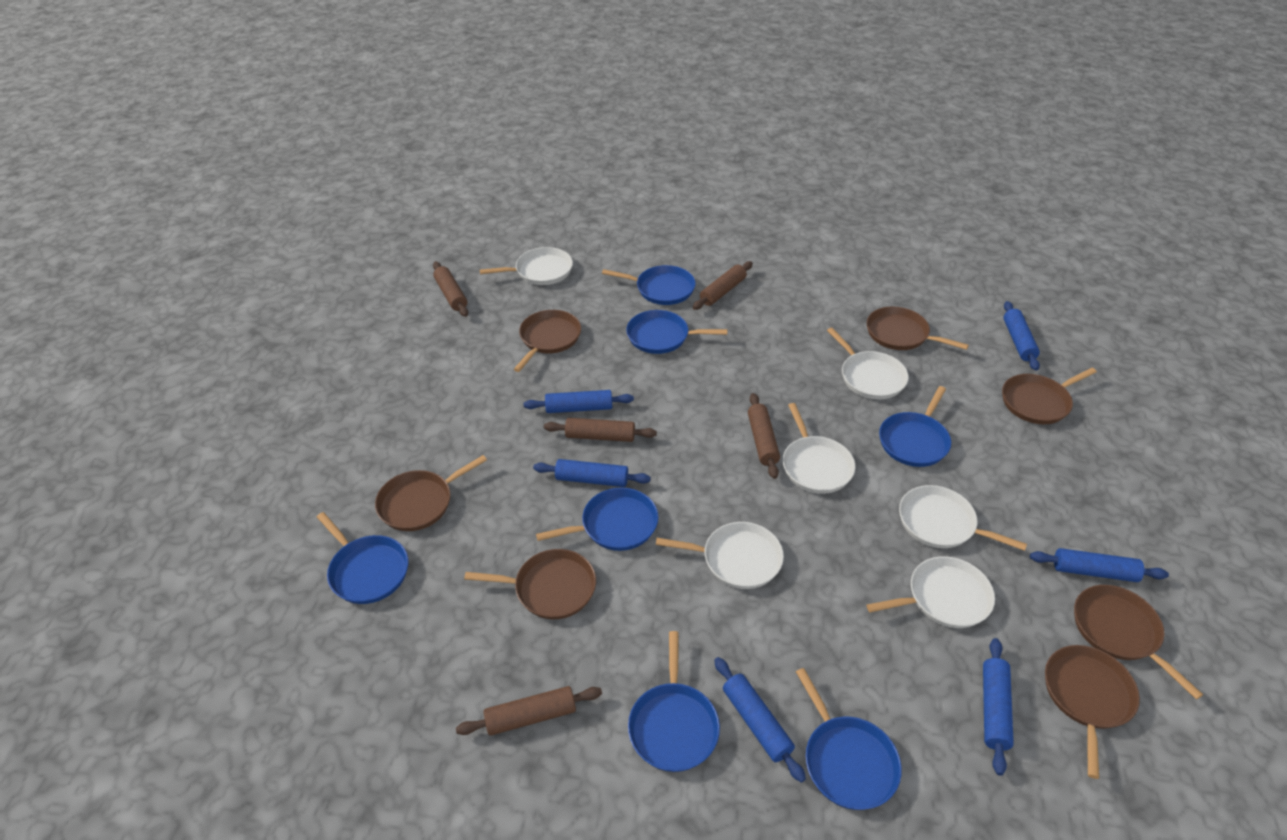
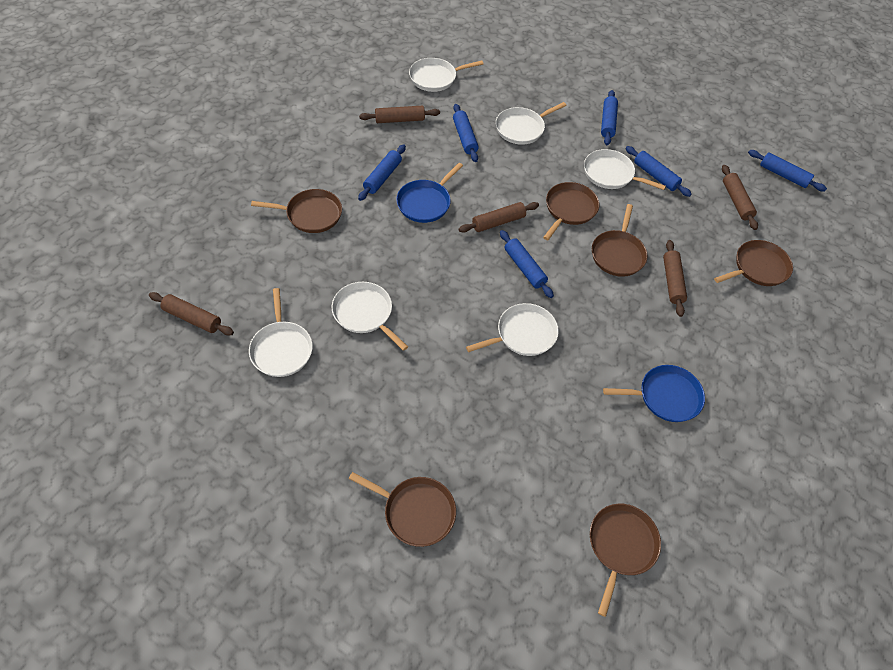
blue pan: 7 -> 2
brown pan: 7 -> 6

